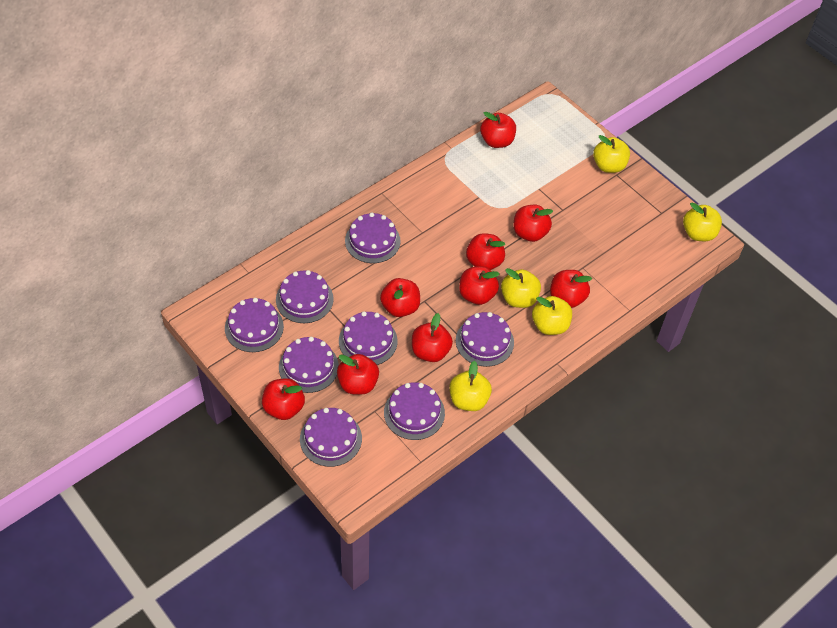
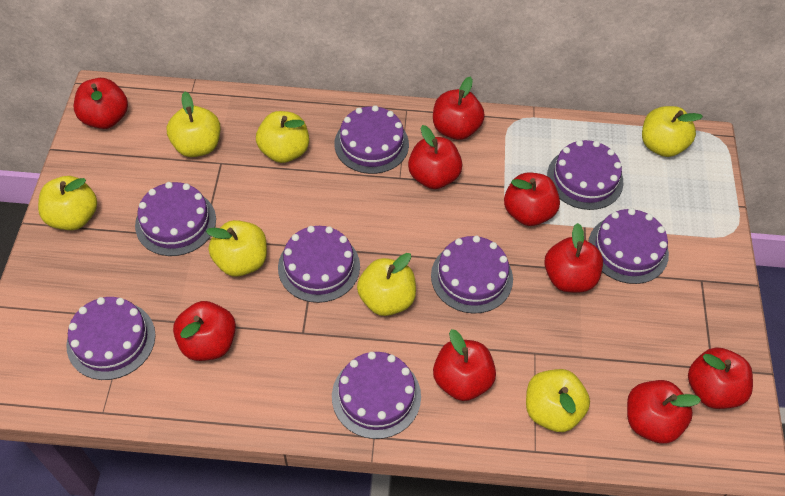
yellow apple: 5 -> 7

